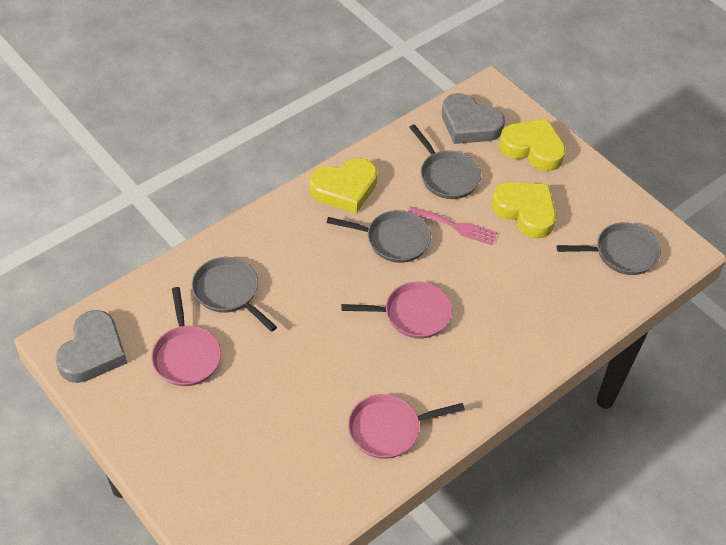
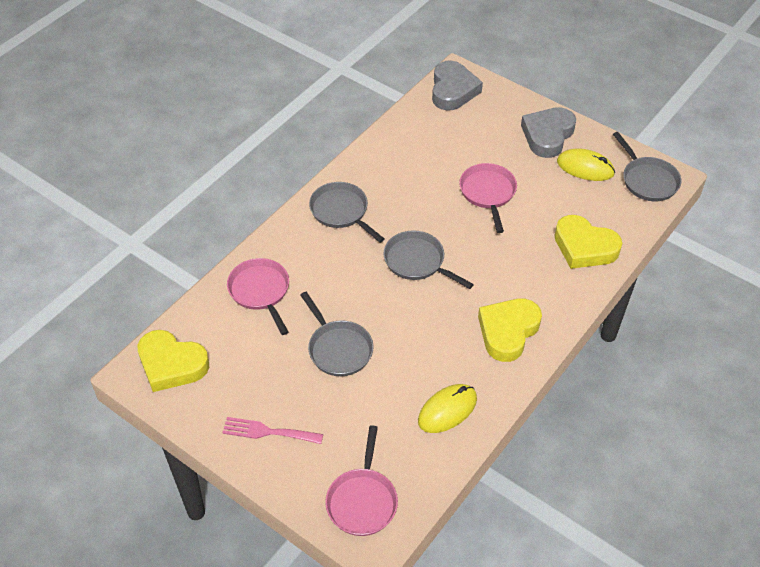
yellow mouse: 0 -> 2

